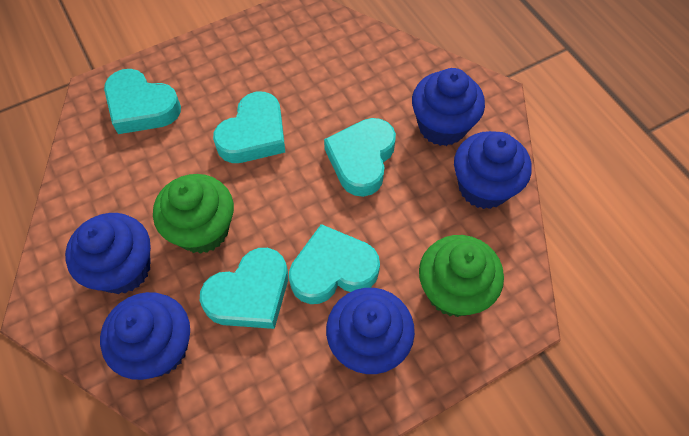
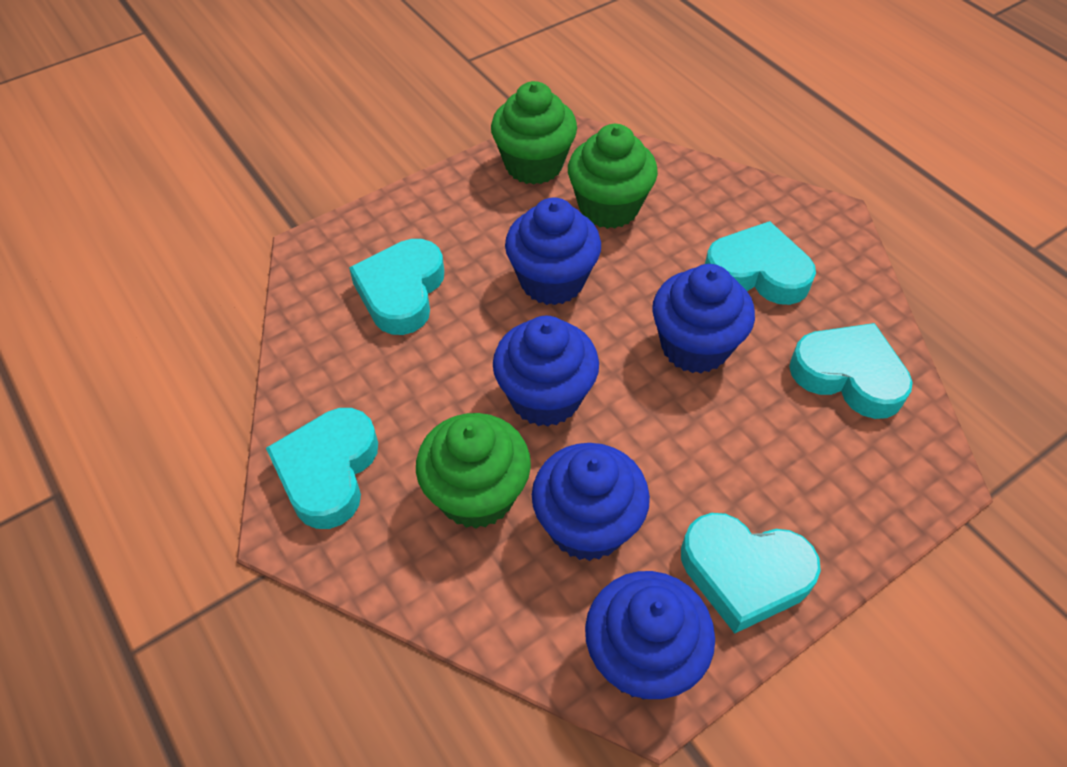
green cupcake: 2 -> 3

